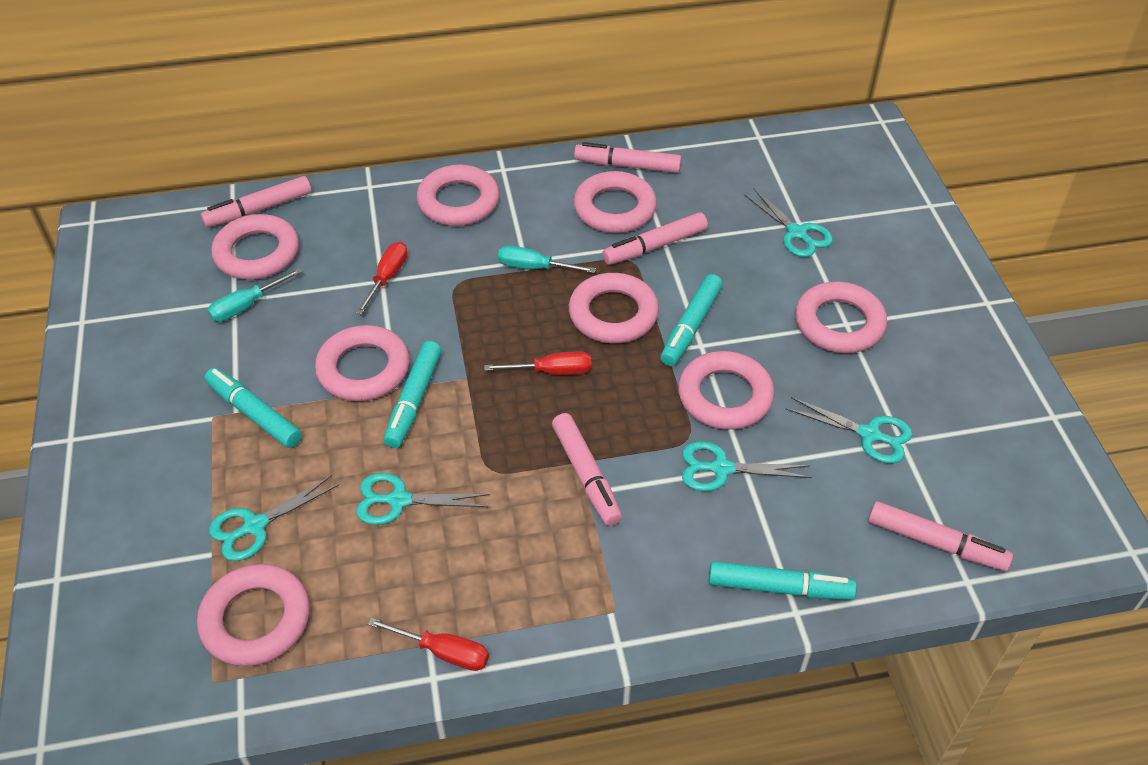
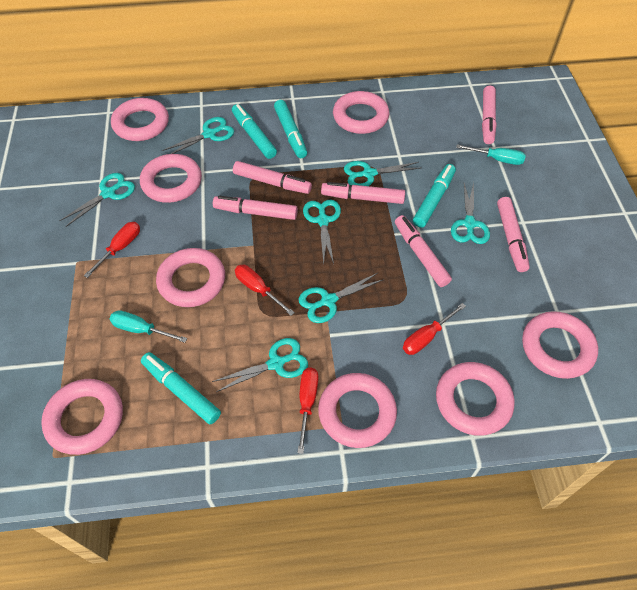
pink marker: 5 -> 6
red screwdriver: 3 -> 4
turquoise scissors: 5 -> 7

